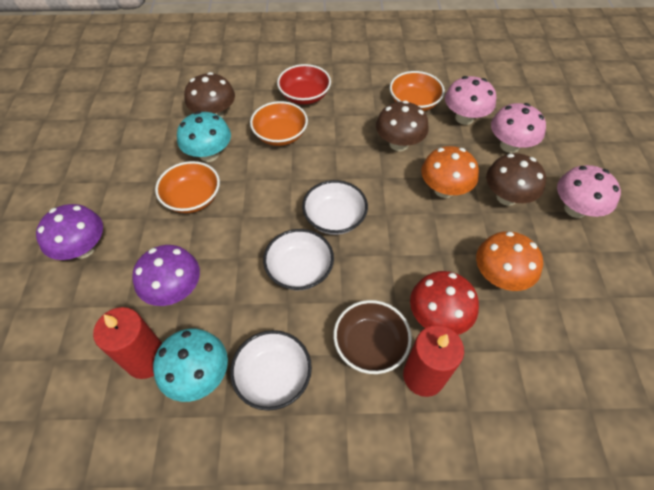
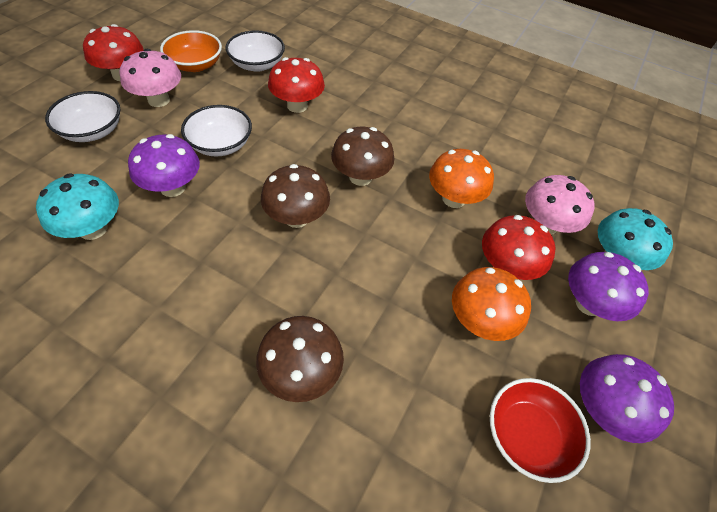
brown bowl: 1 -> 0
orange bowl: 3 -> 1
pink mushroom: 3 -> 2
purple mushroom: 2 -> 3
red candle: 2 -> 0
red mushroom: 1 -> 3

